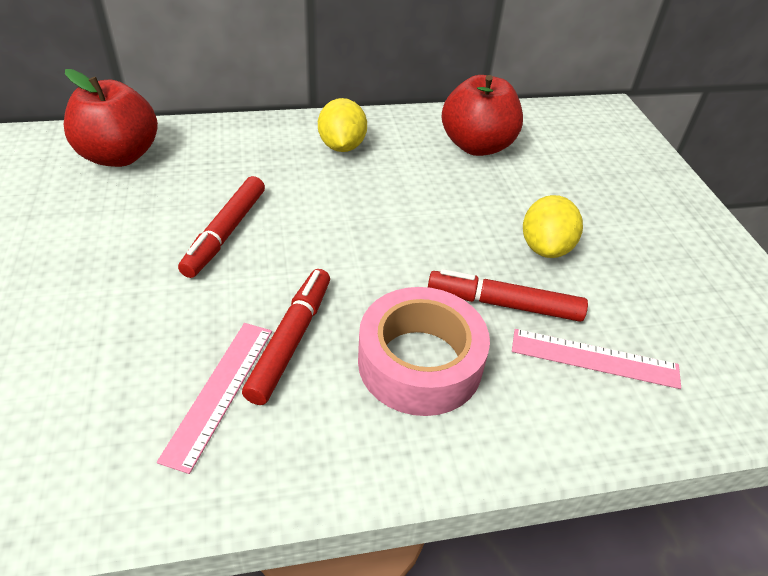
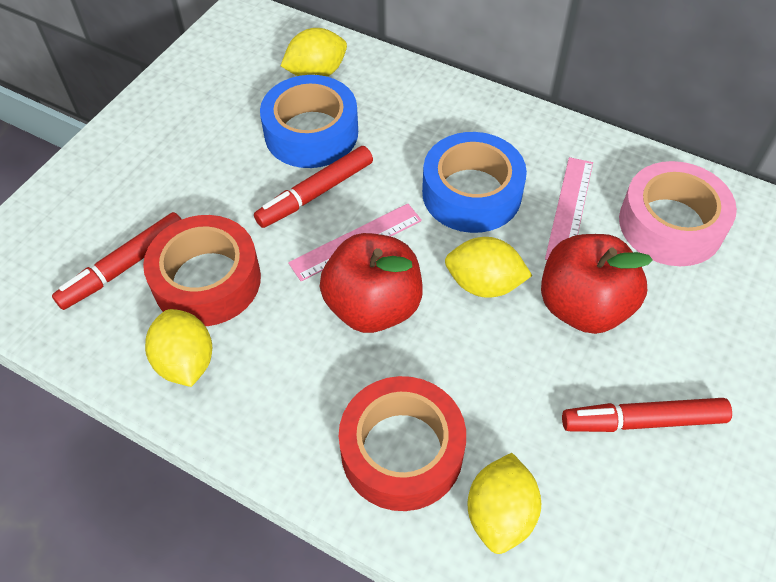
blue tape: 0 -> 2
red tape: 0 -> 2
yellow lemon: 2 -> 4

